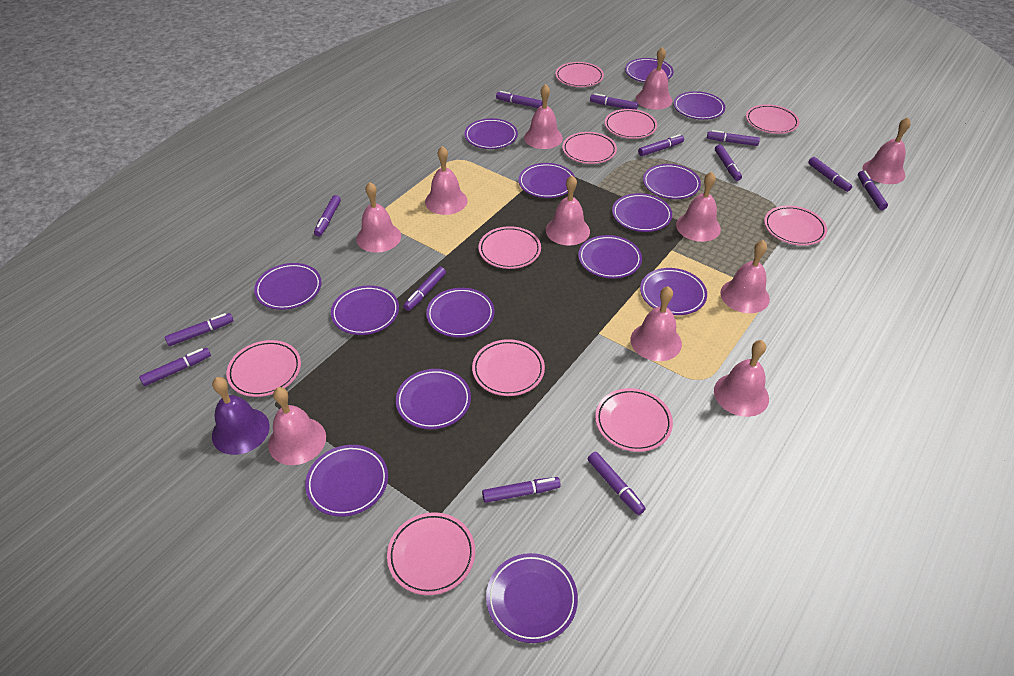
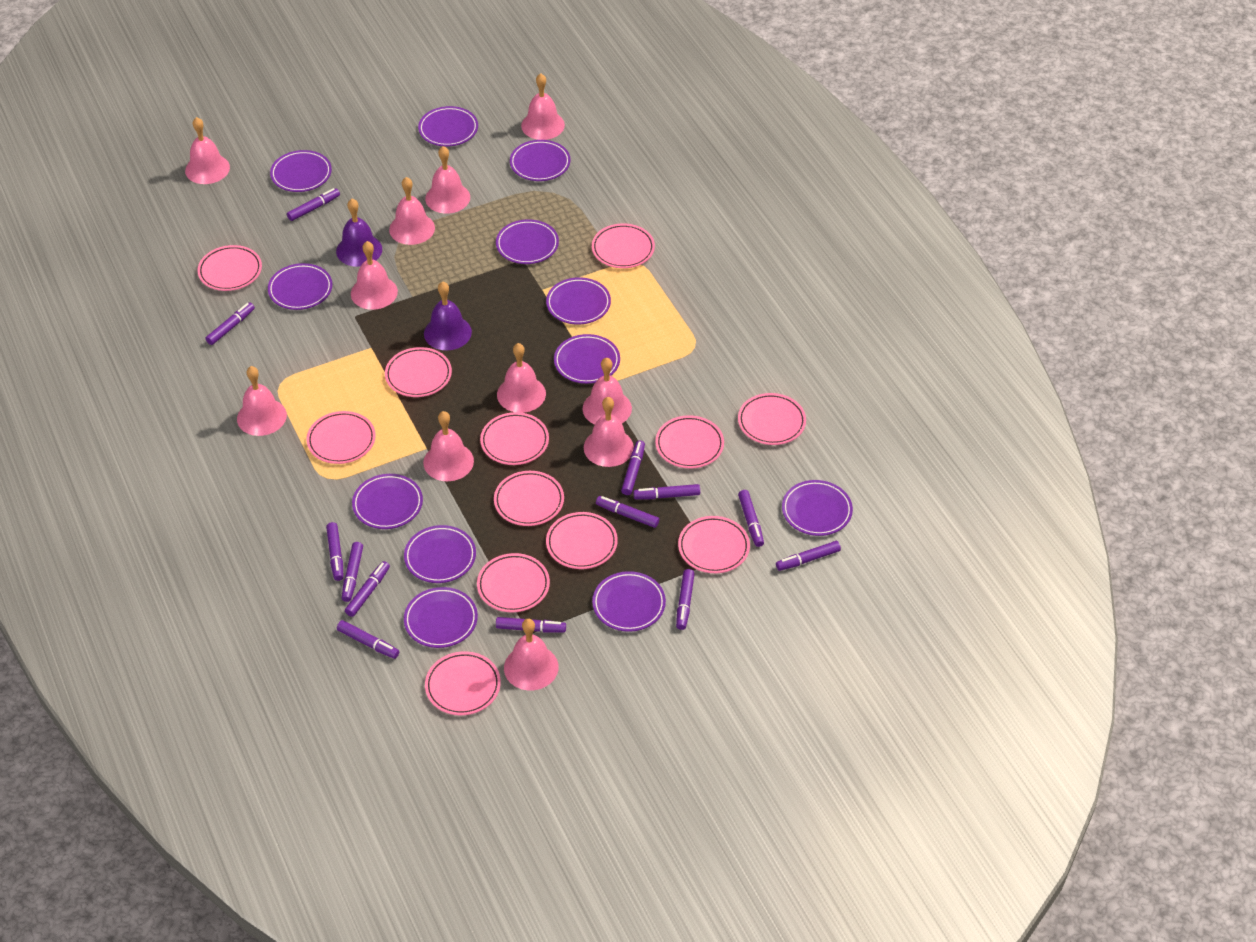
pink plate: 10 -> 12
purple bell: 1 -> 2
purple plate: 14 -> 12

